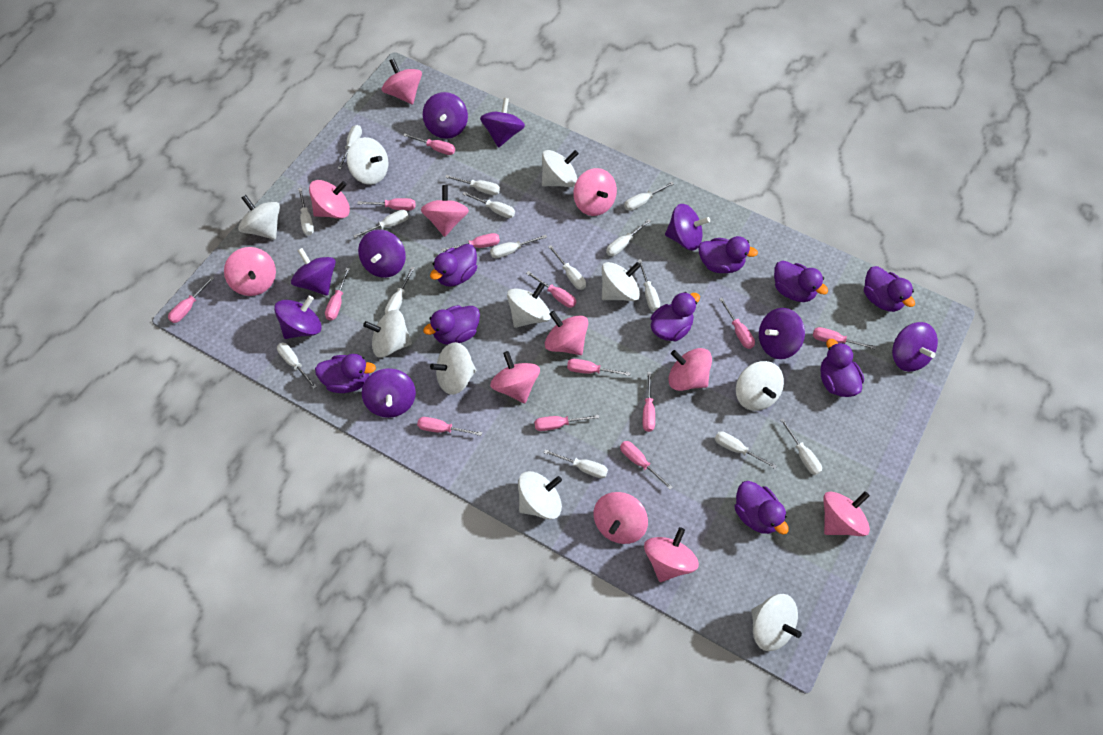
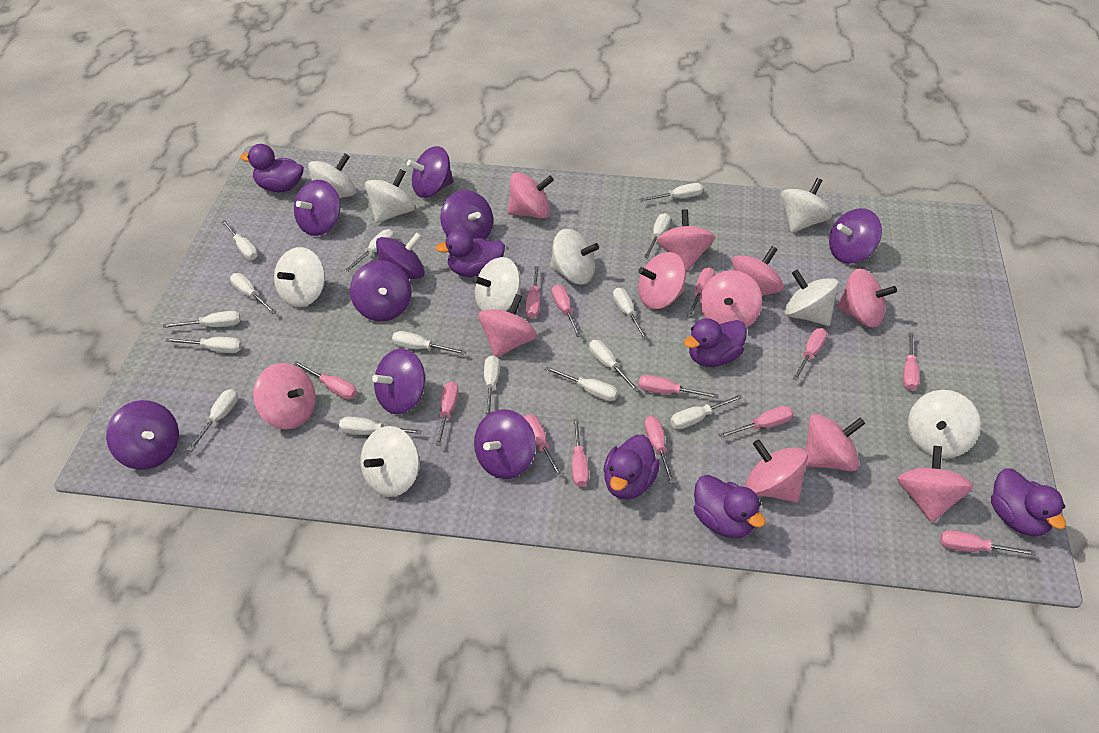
purple duck: 9 -> 6
white spinning top: 10 -> 9

